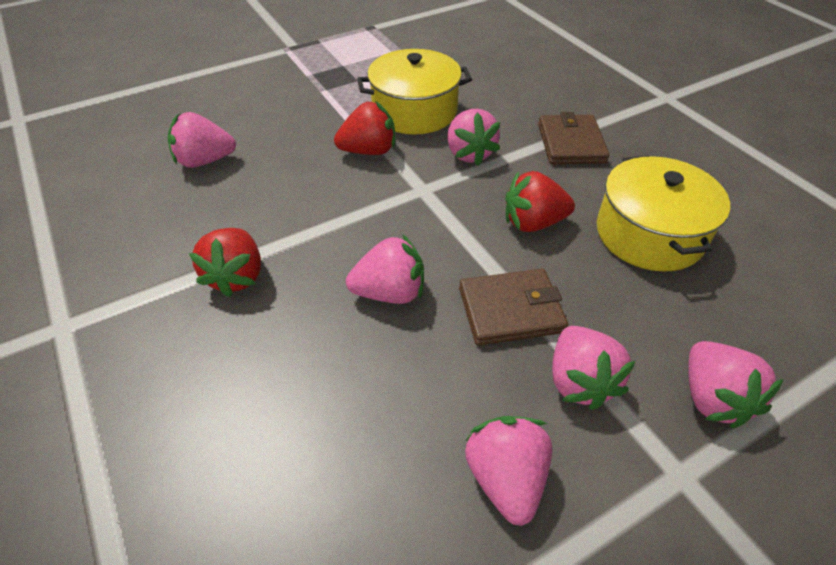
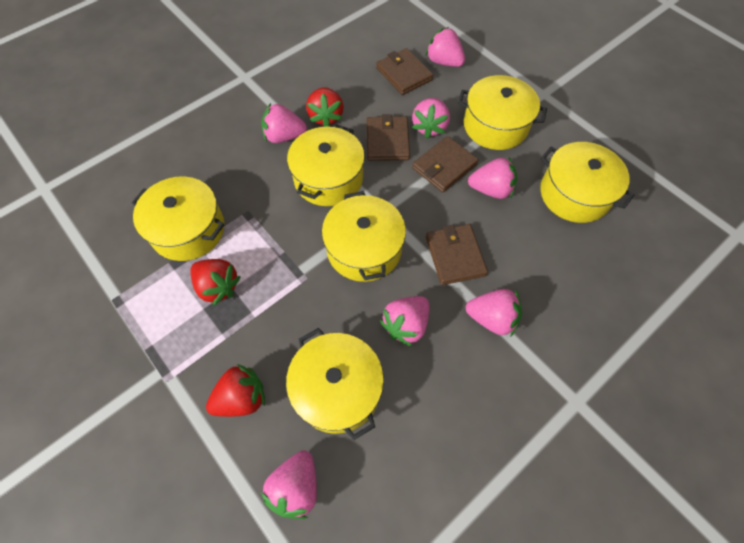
brown wallet: 2 -> 4
pink strawberry: 6 -> 7
yellow pot: 2 -> 6

